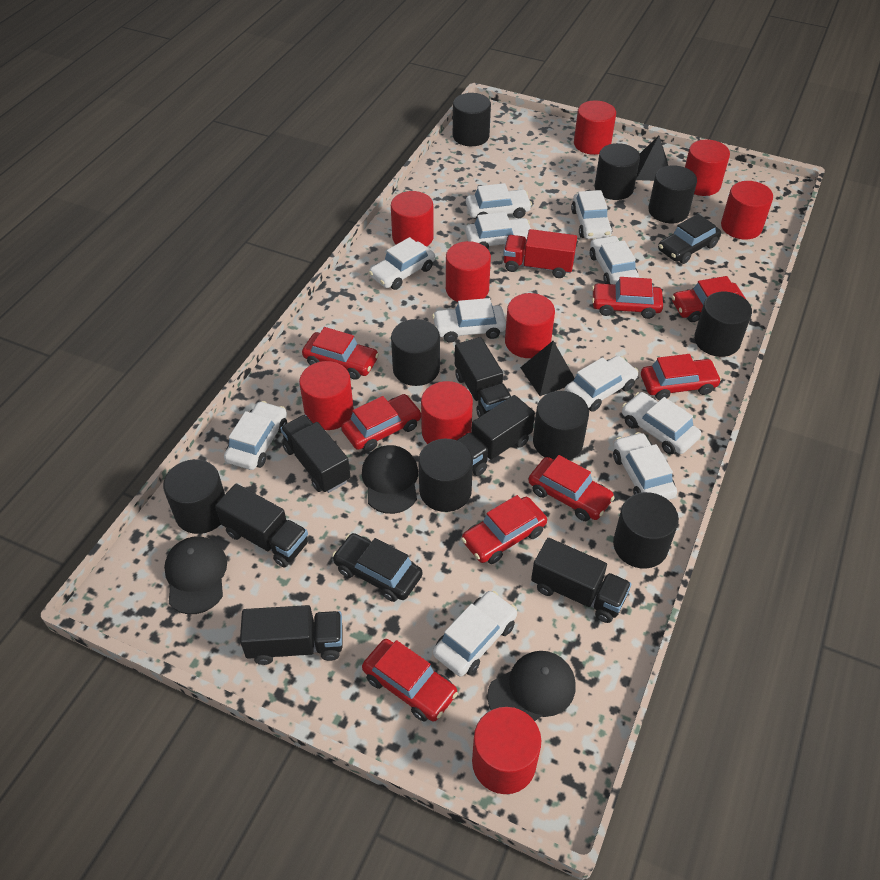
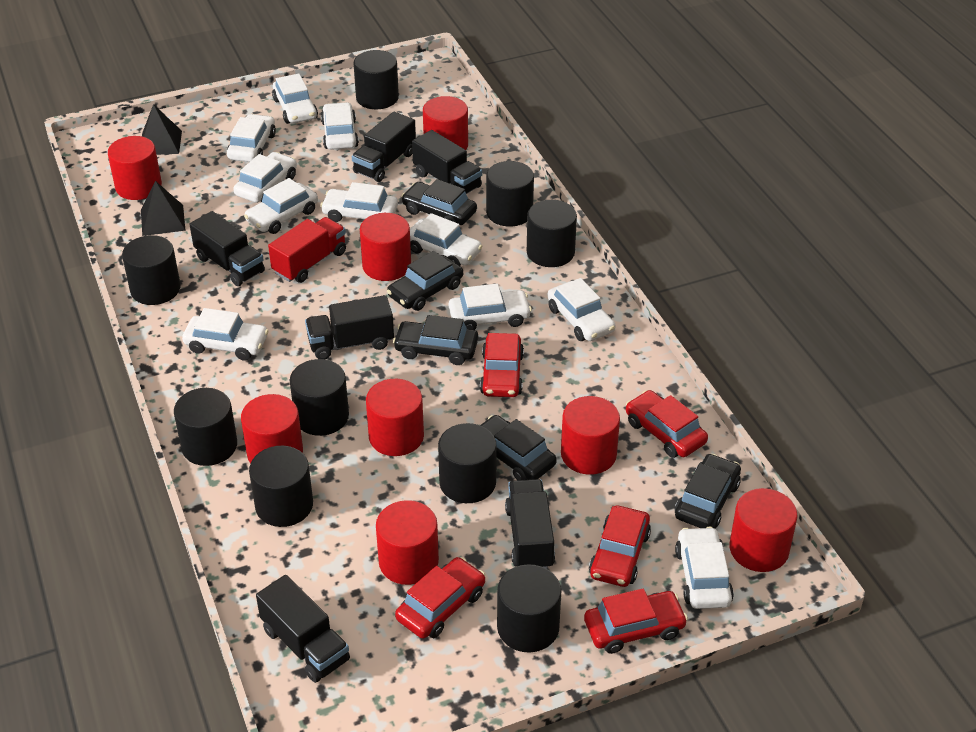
black cap: 3 -> 0
black car: 2 -> 5
red car: 8 -> 5
red cylinder: 9 -> 8

